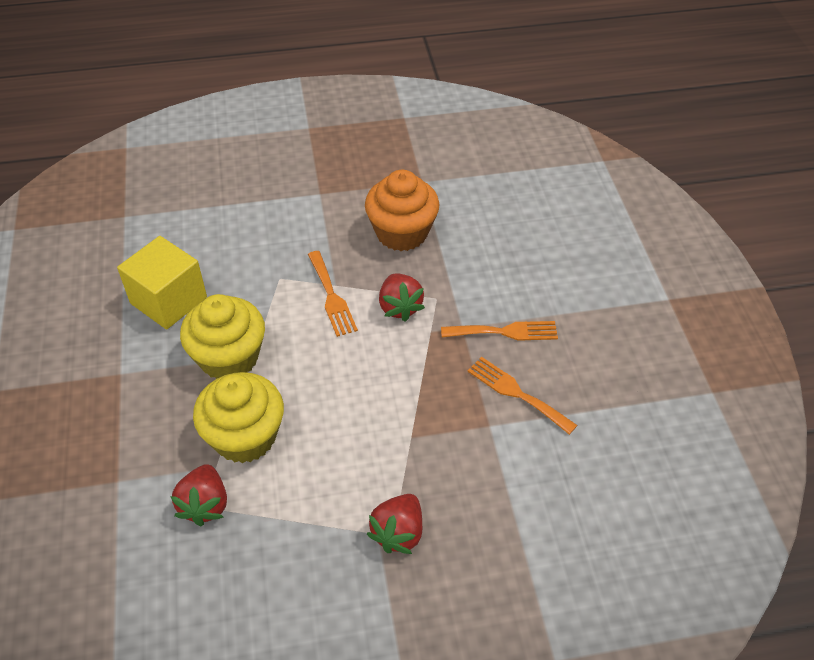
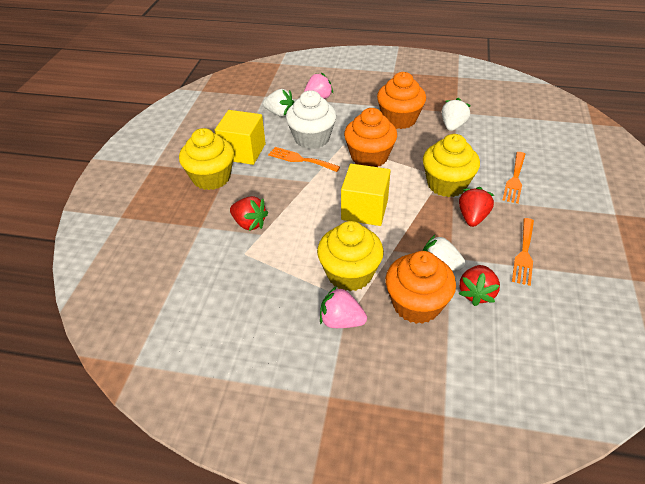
orange cupcake: 1 -> 3
pink strawberry: 0 -> 2
white cupcake: 0 -> 1
white strawberry: 0 -> 3
yellow cube: 1 -> 2
yellow cupcake: 2 -> 3

